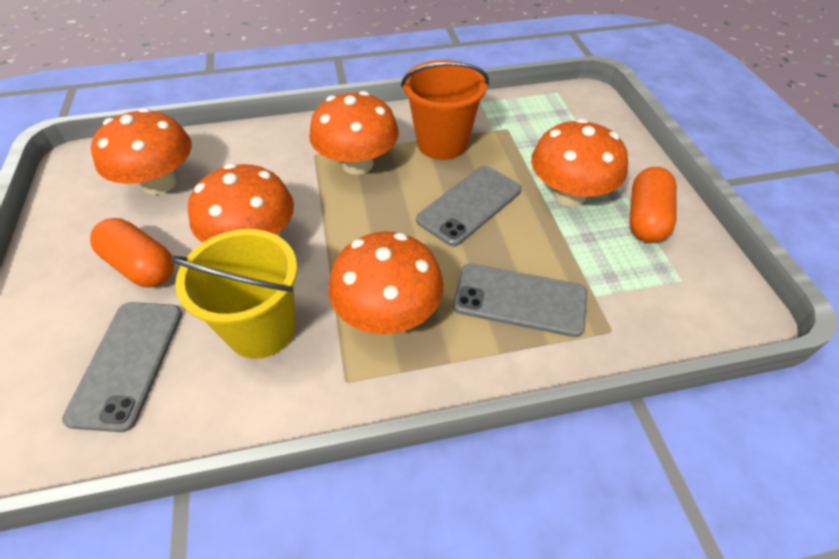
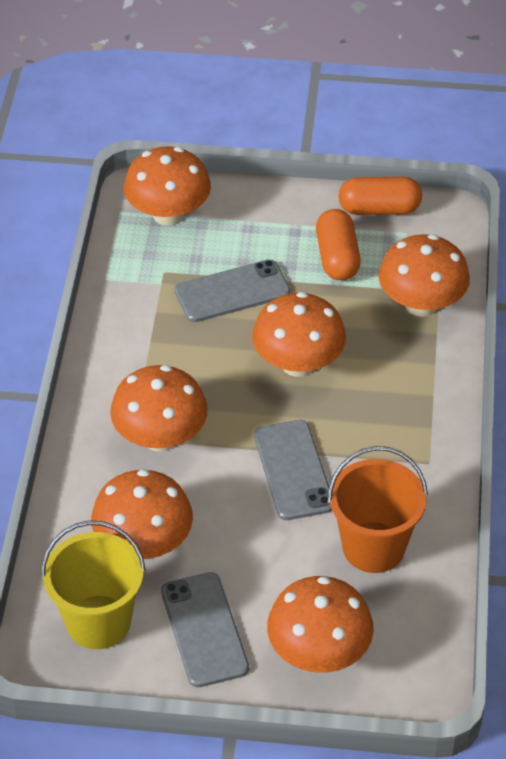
orange mushroom: 5 -> 6

